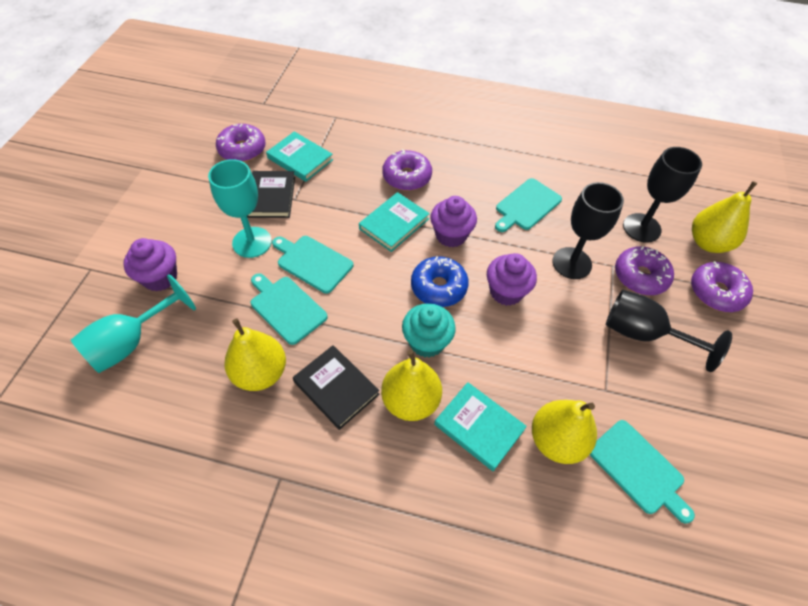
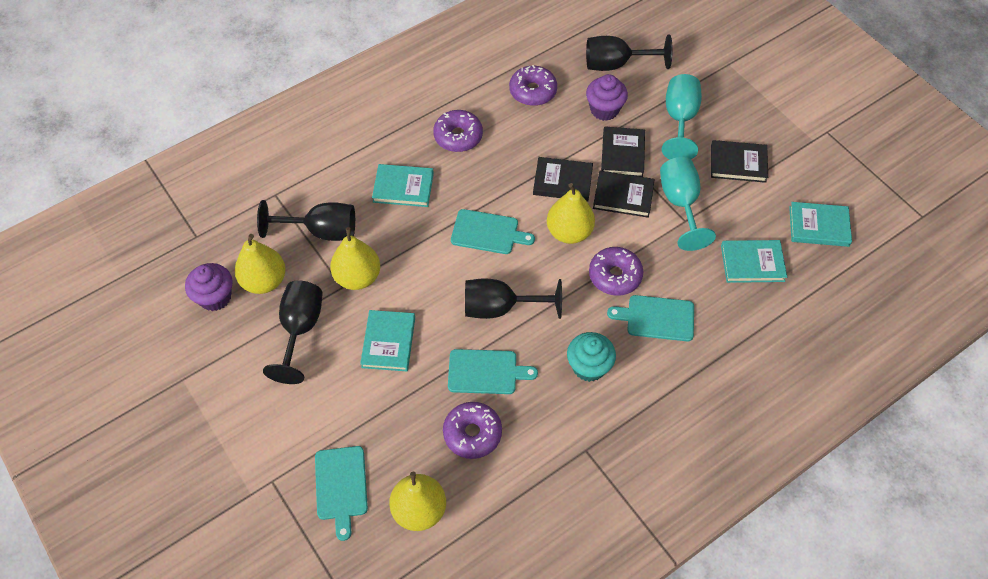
black book: 2 -> 4
black goblet: 3 -> 4
blue donut: 1 -> 0
purple cupcake: 3 -> 2
turquoise book: 3 -> 4

